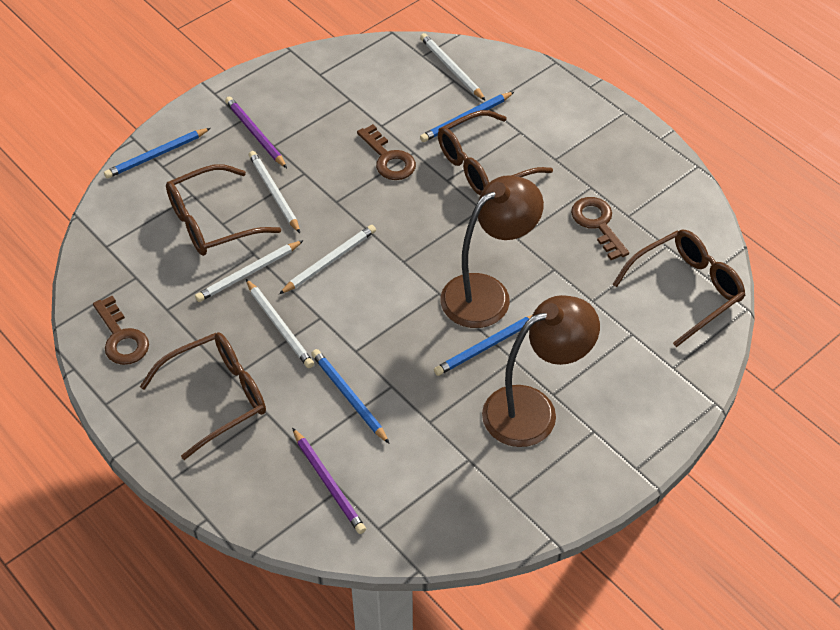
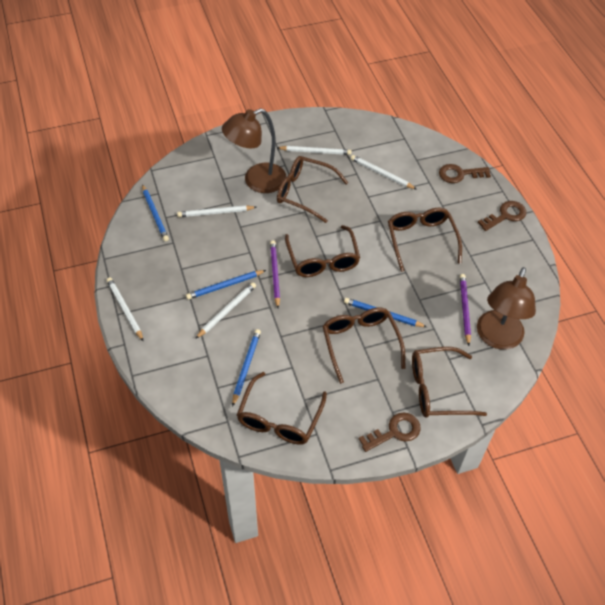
brown glasses: 4 -> 6

